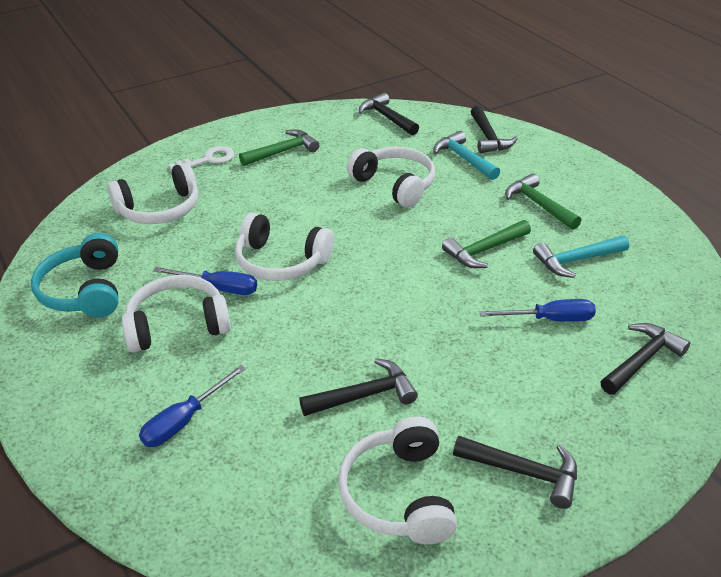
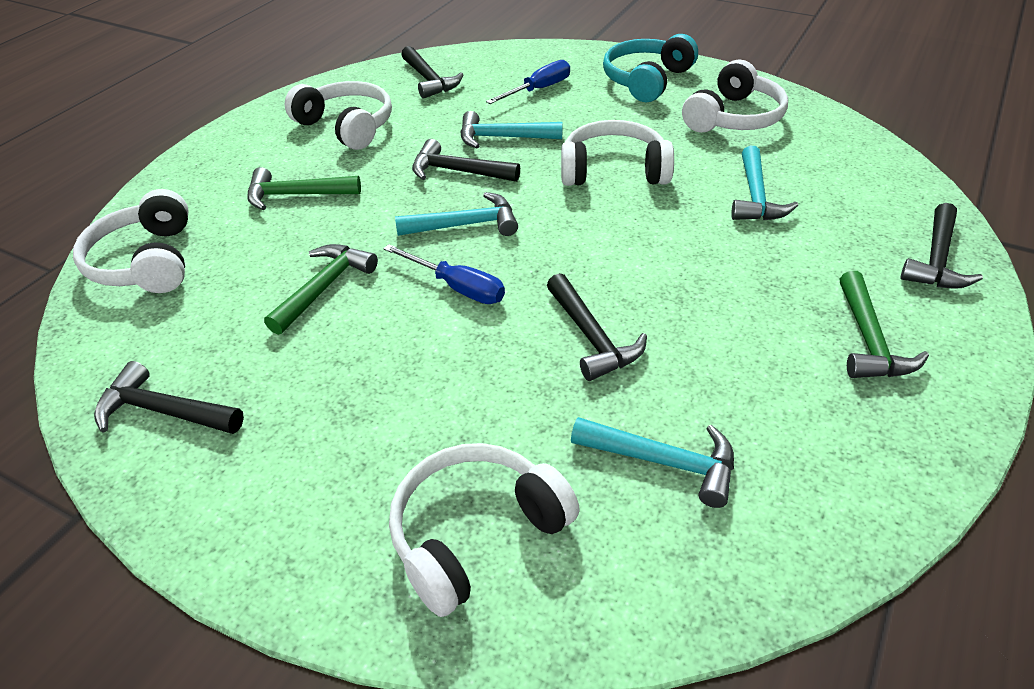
blue screwdriver: 3 -> 2
turquoise hammer: 2 -> 4
white key: 1 -> 0

